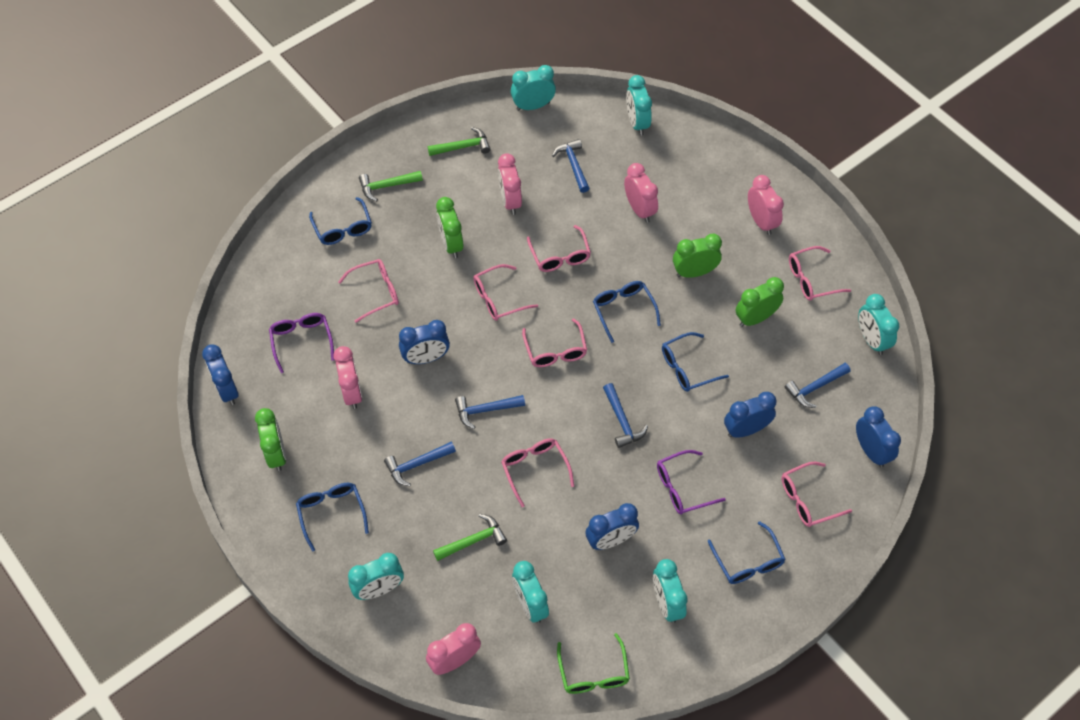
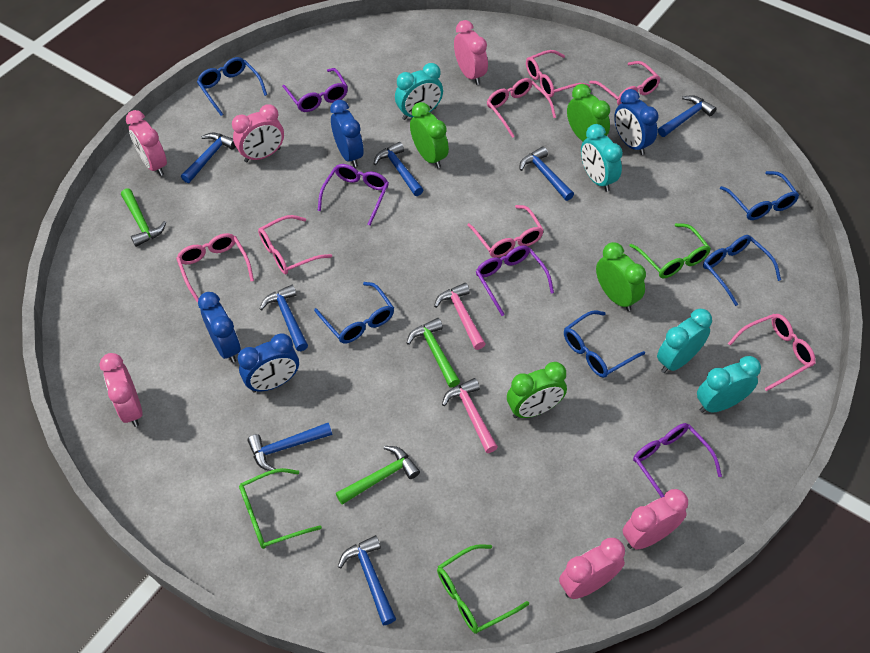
blue clock: 5 -> 4
blue hammer: 5 -> 7
green glasses: 1 -> 3
pink clock: 5 -> 6
pink hammer: 0 -> 2
purple glasses: 2 -> 4
turquoise clock: 6 -> 4

